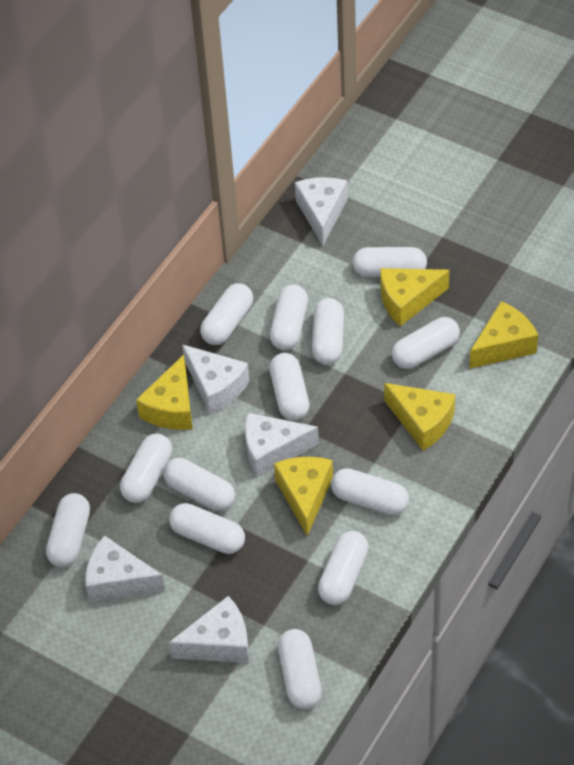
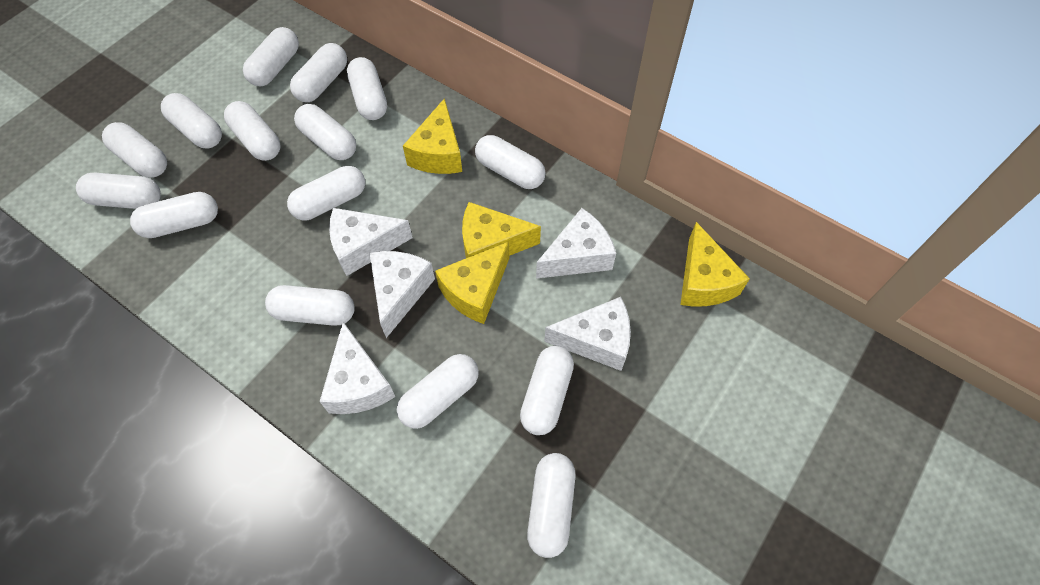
white capsule: 13 -> 15
yellow cheese: 5 -> 4

